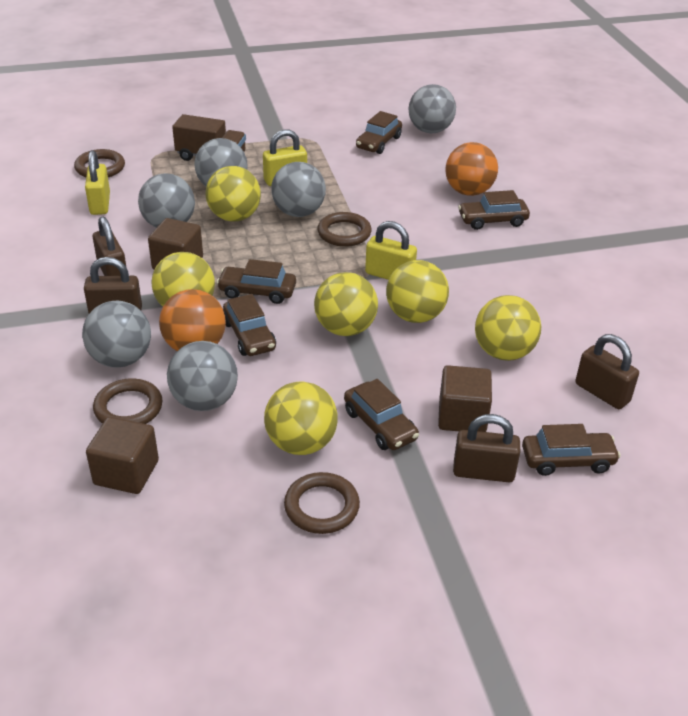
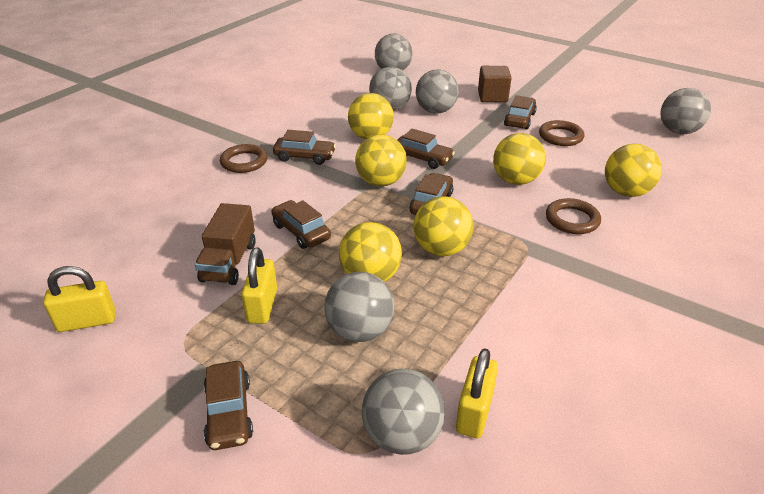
brown cube: 3 -> 1
brown padlock: 4 -> 0
brown ring: 4 -> 3
orange ball: 2 -> 0

